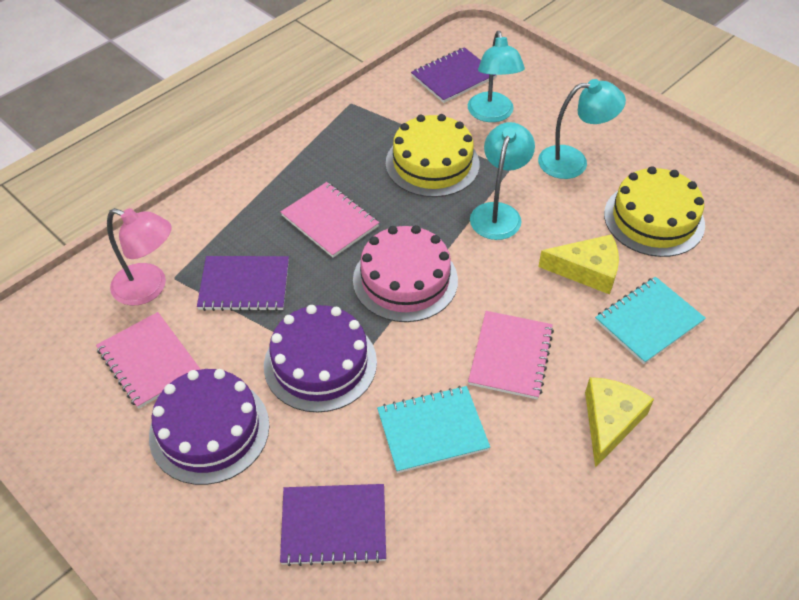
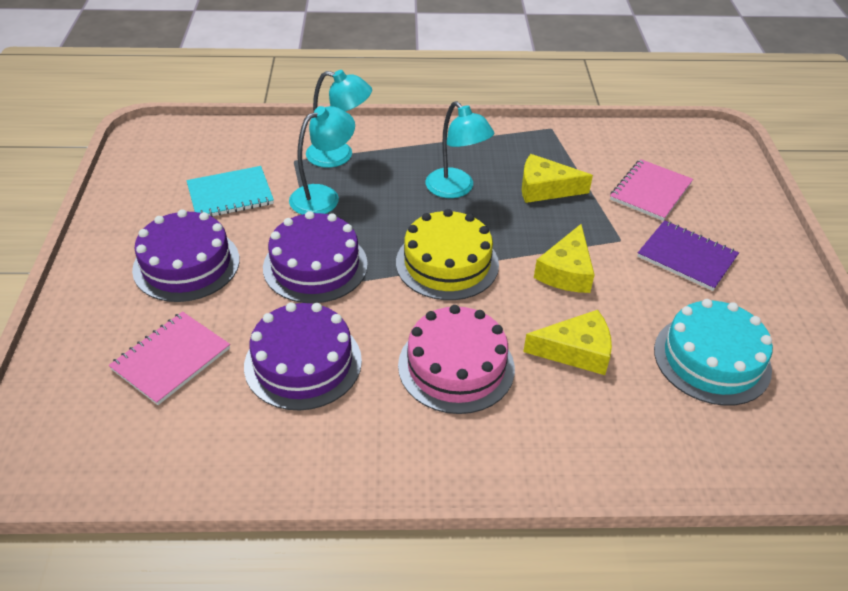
pink lamp: 1 -> 0
pink notebook: 3 -> 2
purple cake: 2 -> 3
purple notebook: 3 -> 1
turquoise cake: 0 -> 1
turquoise notebook: 2 -> 1
yellow cake: 2 -> 1
yellow cheese: 2 -> 3

